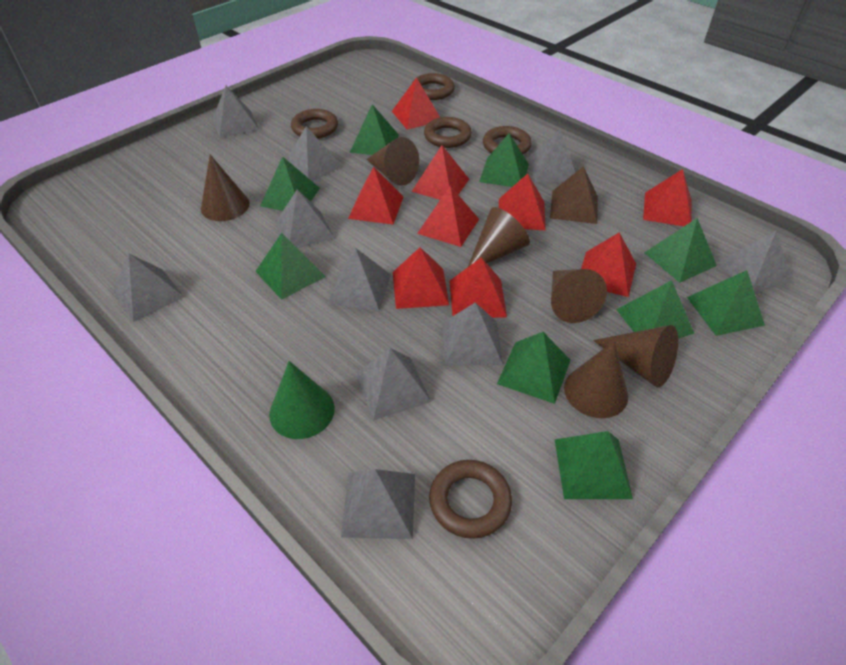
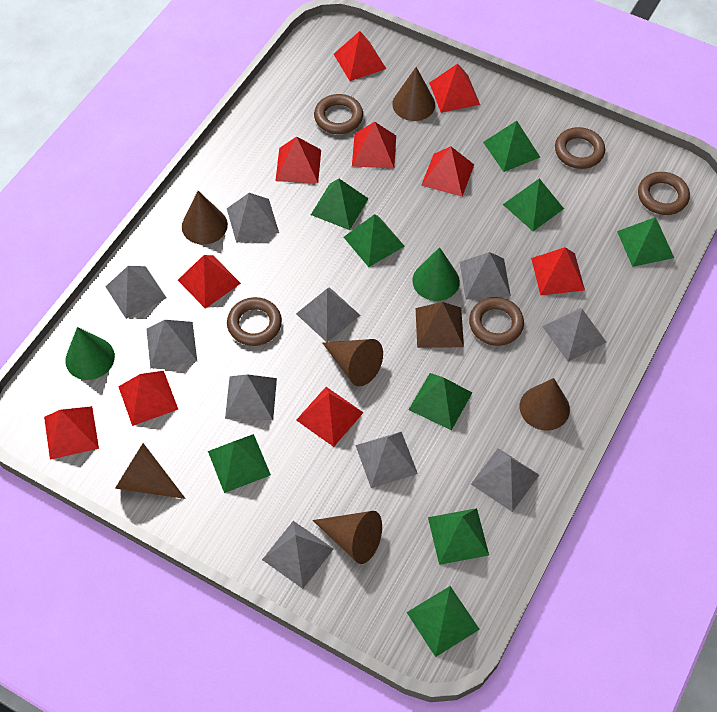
green cone: 1 -> 2
red pyramid: 9 -> 10

